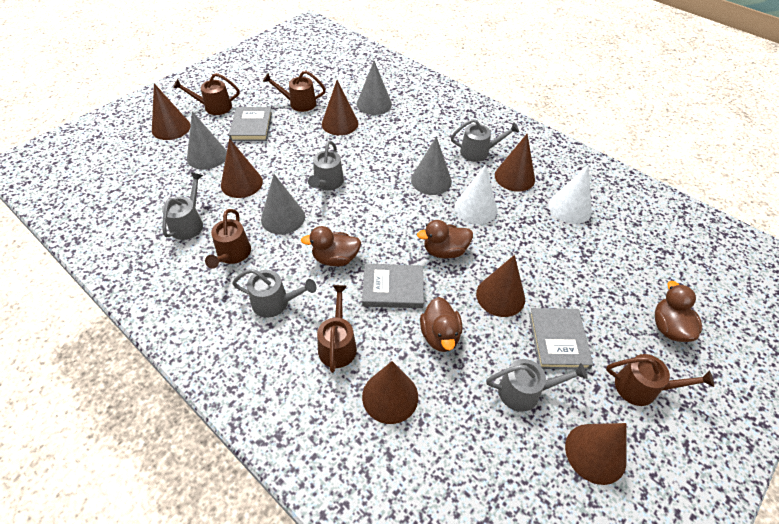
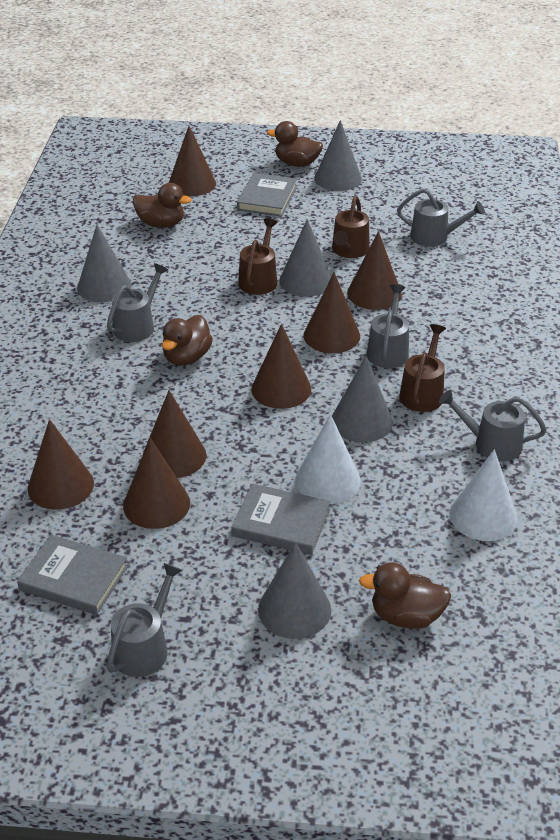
brown watering can: 5 -> 3
grey cone: 4 -> 5

